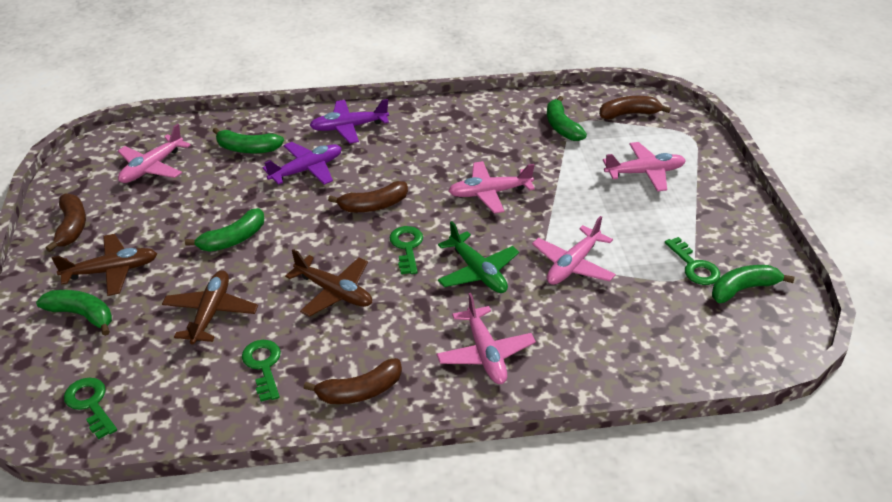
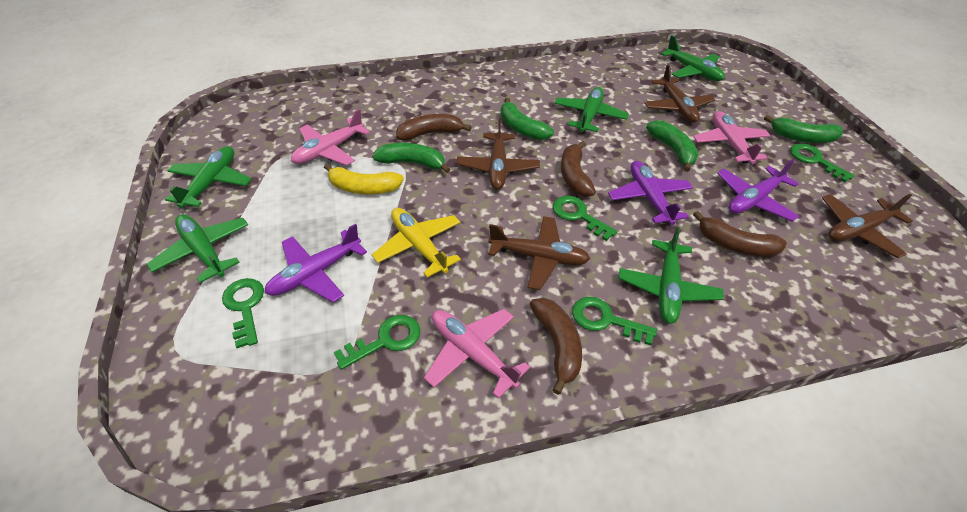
brown plane: 3 -> 4
green banana: 5 -> 4
green key: 4 -> 5
green plane: 1 -> 5
pink plane: 5 -> 3
purple plane: 2 -> 3
yellow banana: 0 -> 1
yellow plane: 0 -> 1

